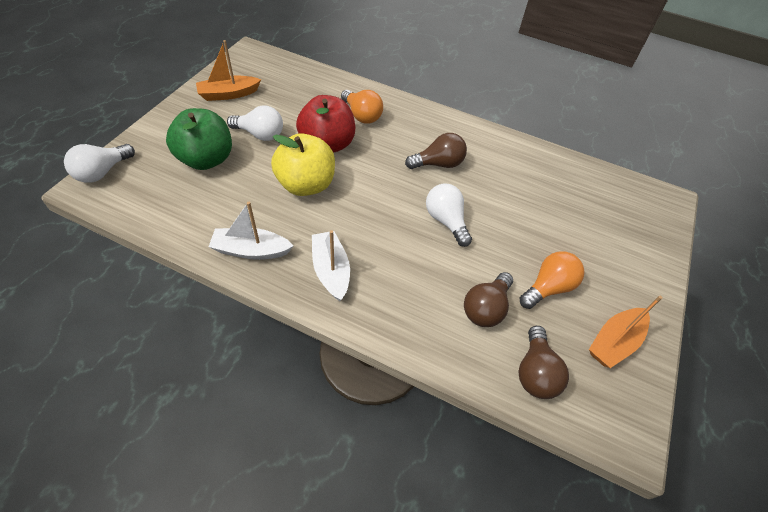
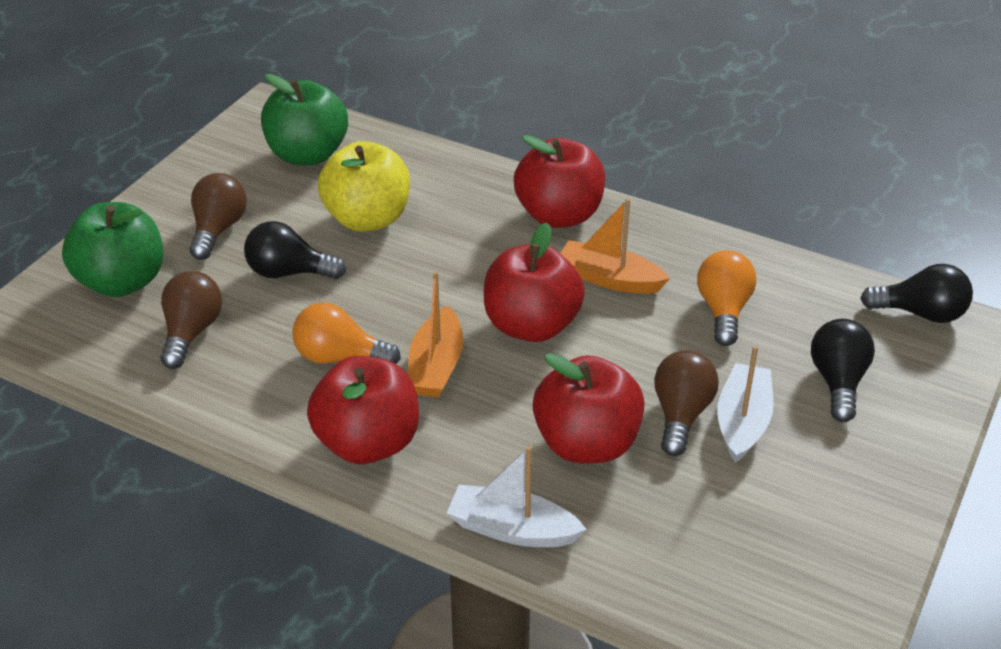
black light bulb: 0 -> 3
green apple: 1 -> 2
red apple: 1 -> 4
white light bulb: 3 -> 0

